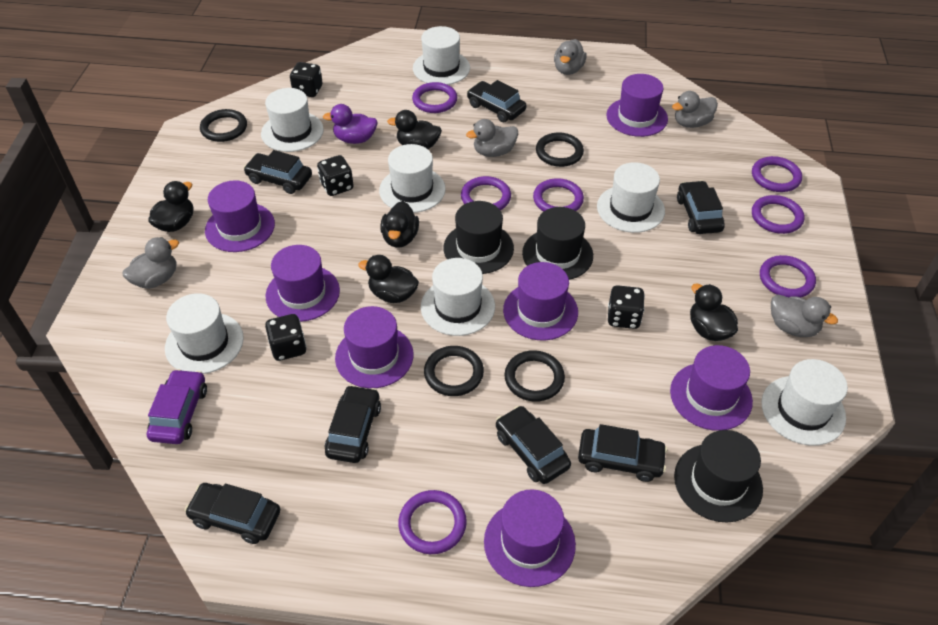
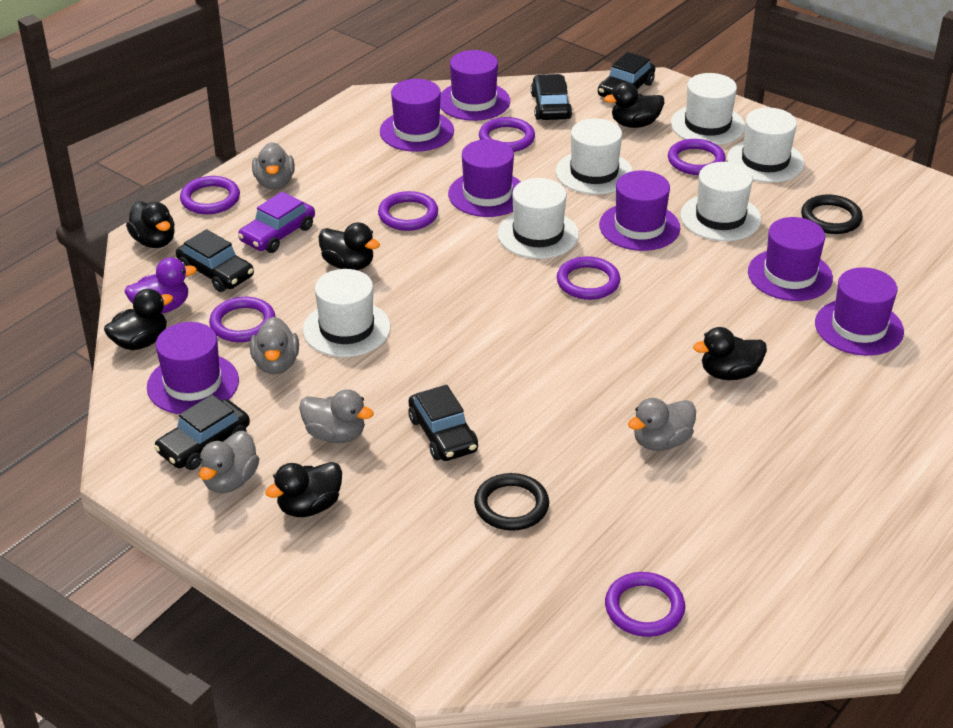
black car: 7 -> 5
black dice: 4 -> 0
black duck: 5 -> 6
black hat: 3 -> 0
black ring: 4 -> 2
white hat: 7 -> 6

